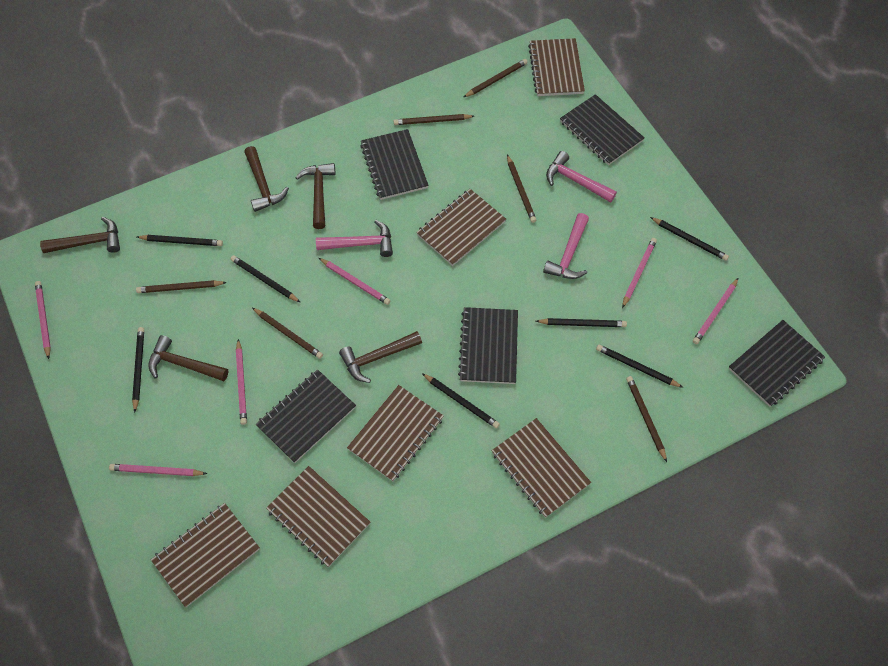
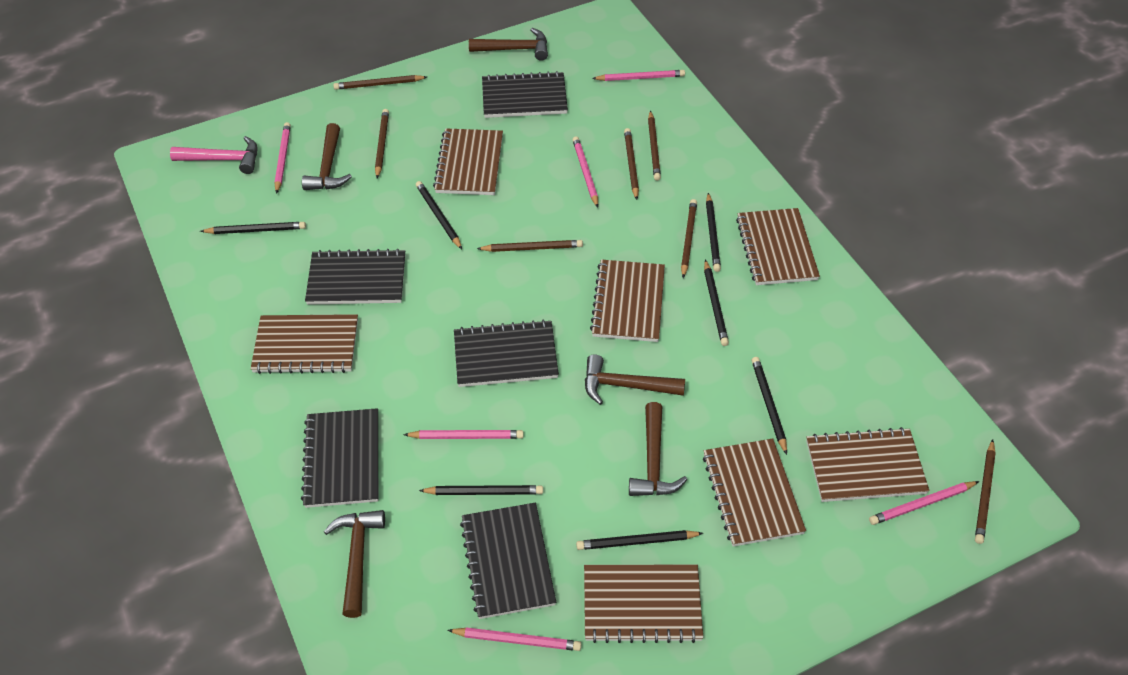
brown notebook: 6 -> 7
brown pencil: 6 -> 7
pink hammer: 3 -> 1

